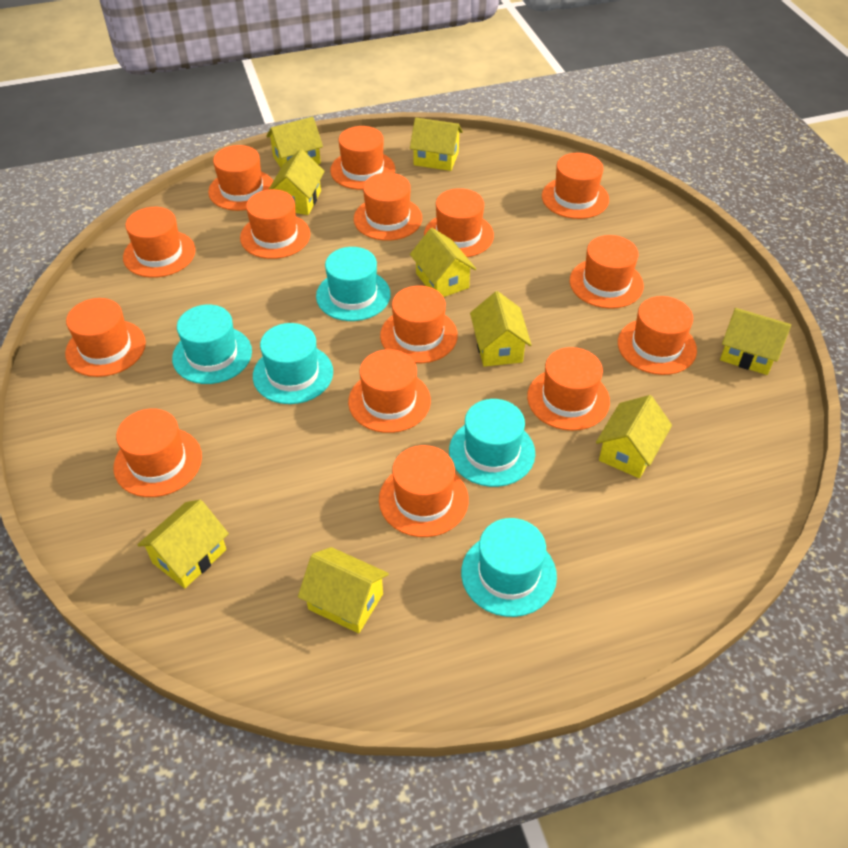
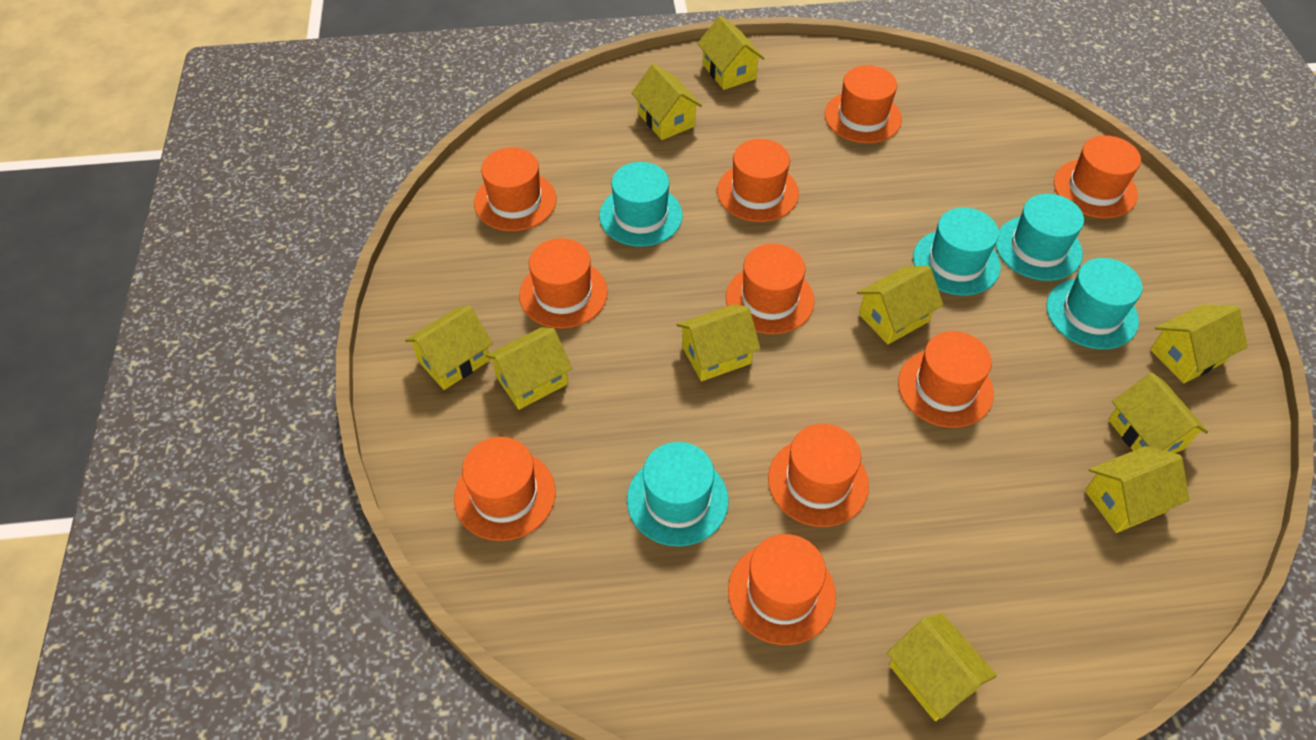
orange hat: 15 -> 10
yellow house: 9 -> 10

